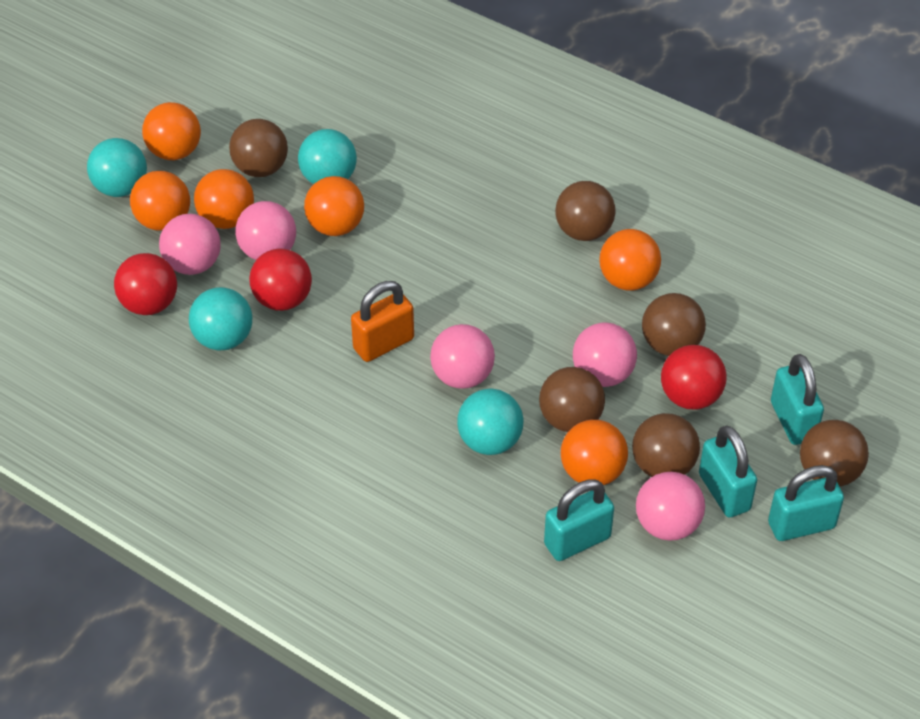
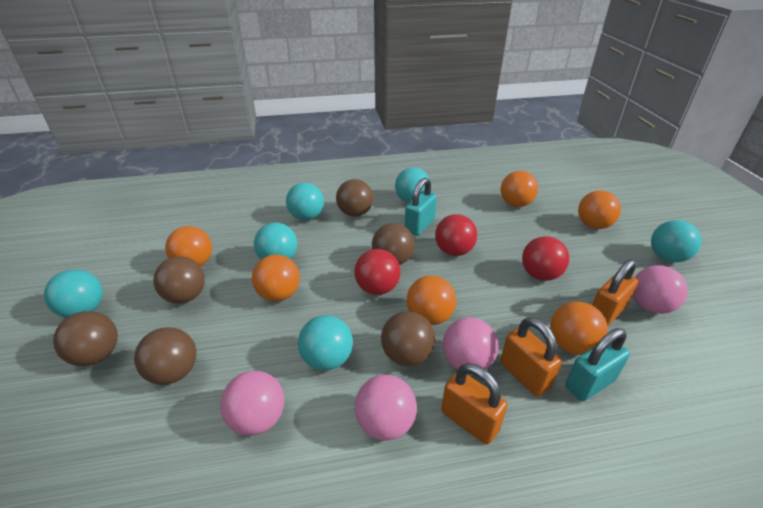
orange padlock: 1 -> 3
pink ball: 5 -> 4
turquoise ball: 4 -> 6
turquoise padlock: 4 -> 2

